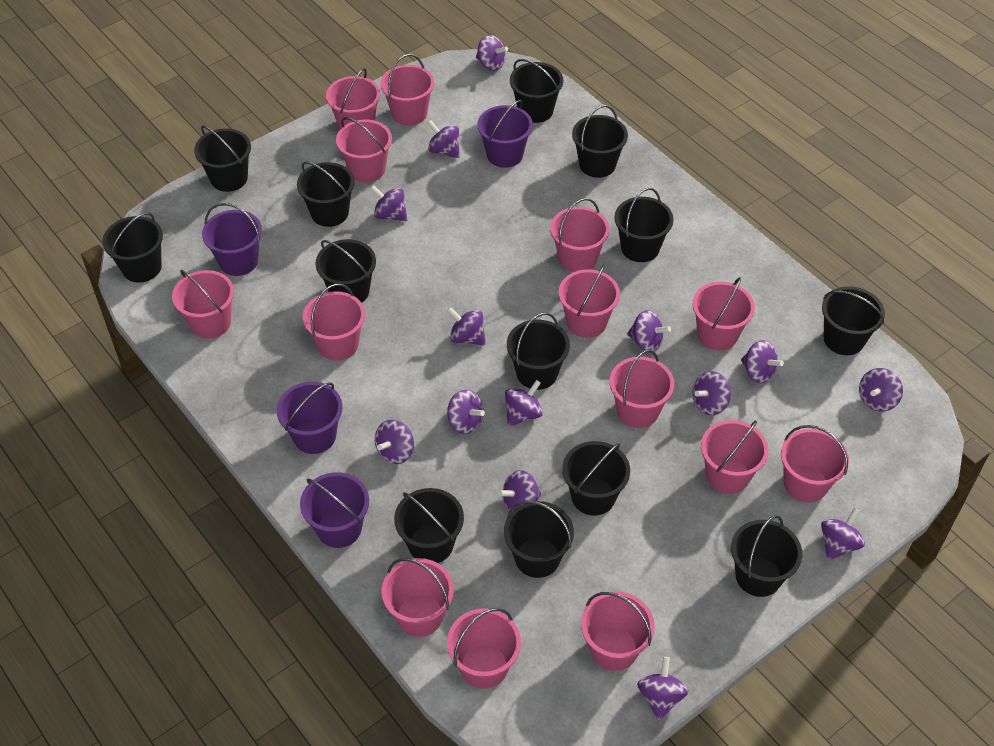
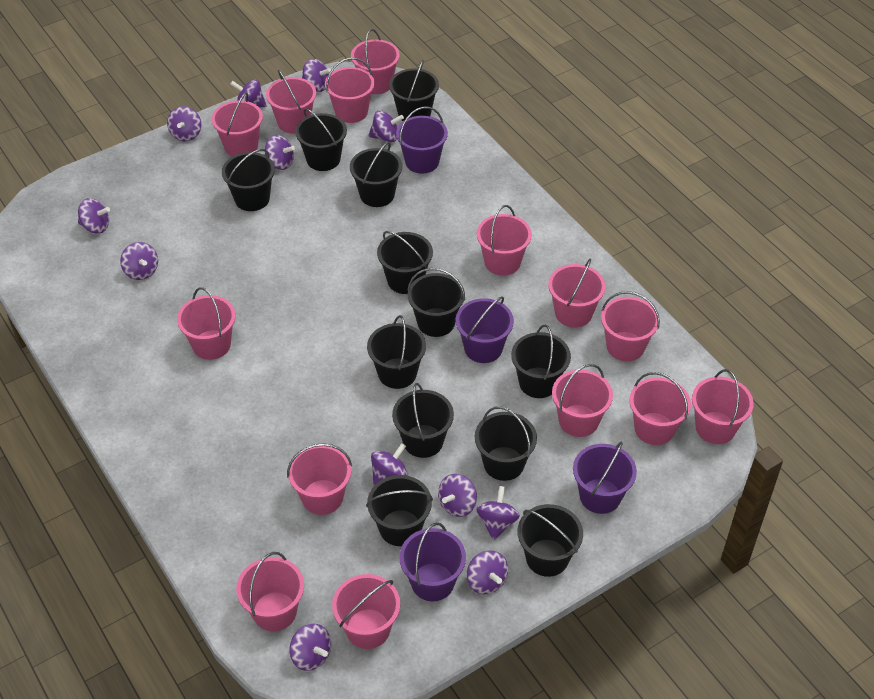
black bucket: 13 -> 12
purple spinning top: 14 -> 12

